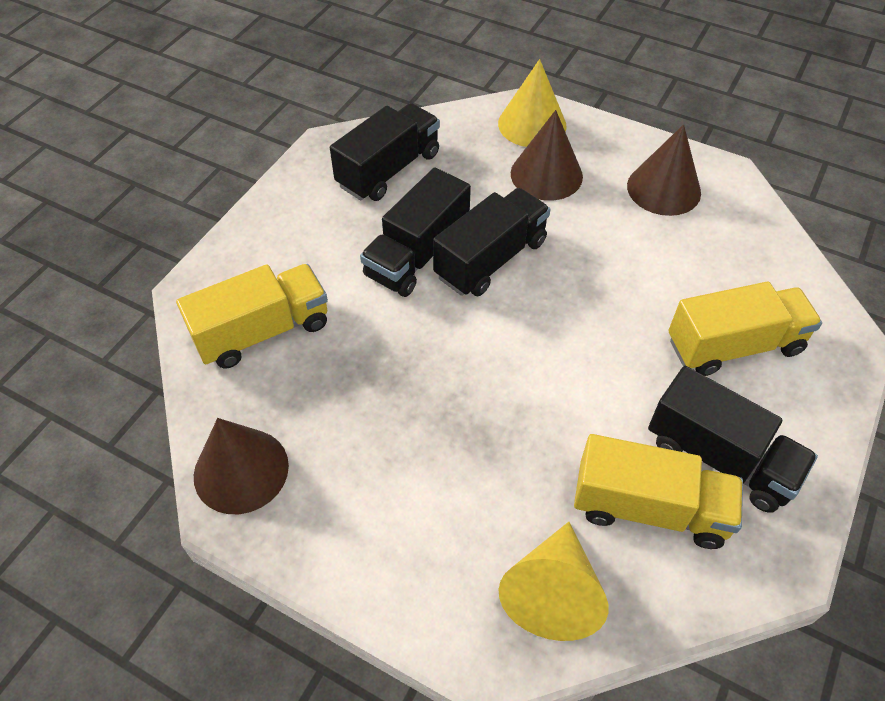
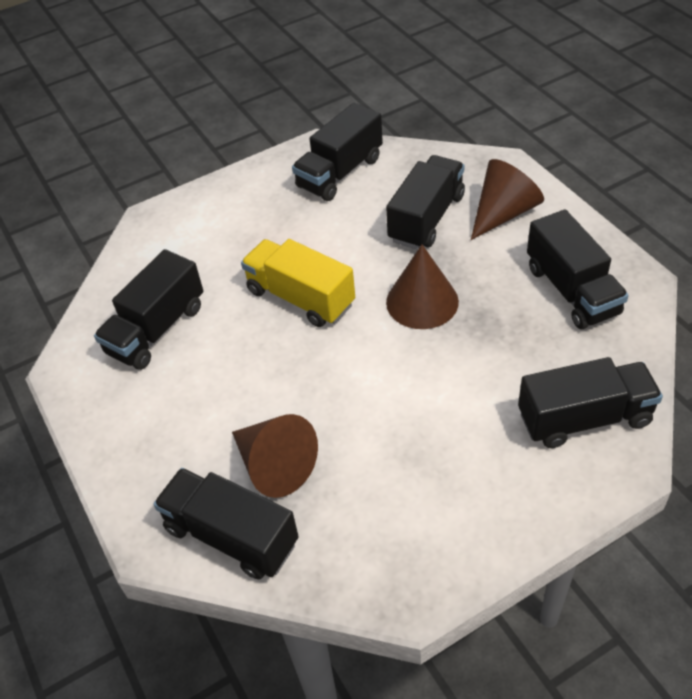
black truck: 4 -> 6
yellow cone: 2 -> 0
yellow truck: 3 -> 1

